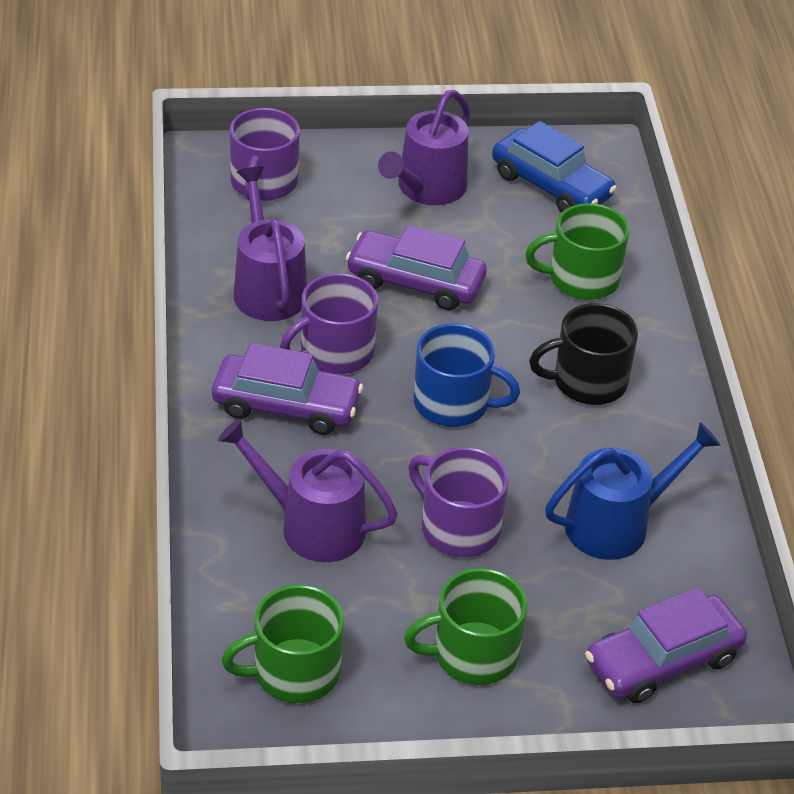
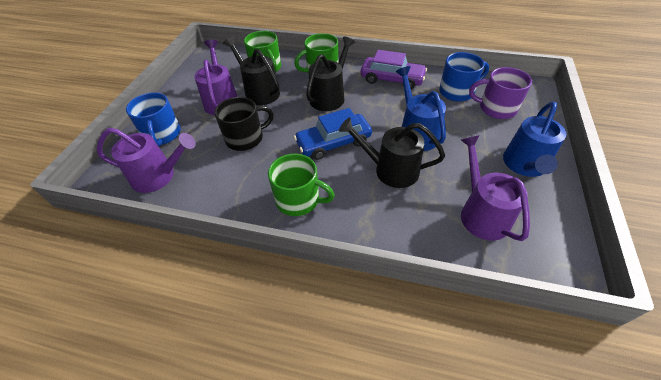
black watering can: 0 -> 3
blue mug: 1 -> 2
blue watering can: 1 -> 2
purple car: 3 -> 1
purple mug: 3 -> 1

